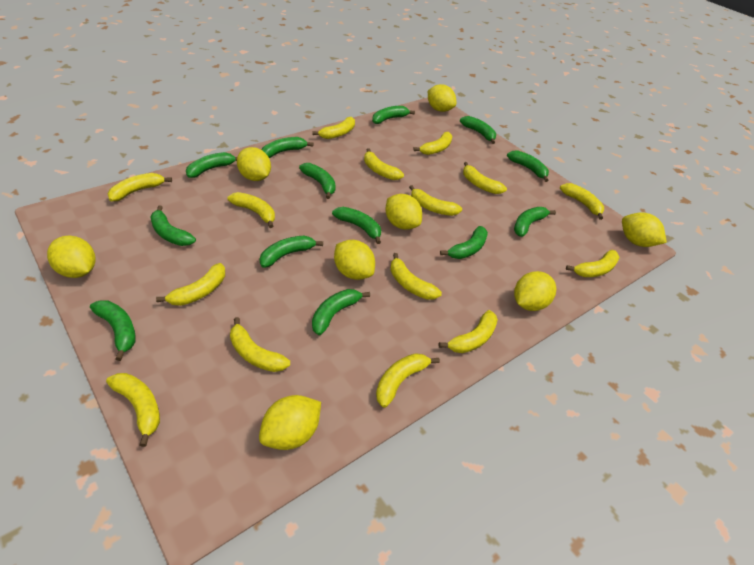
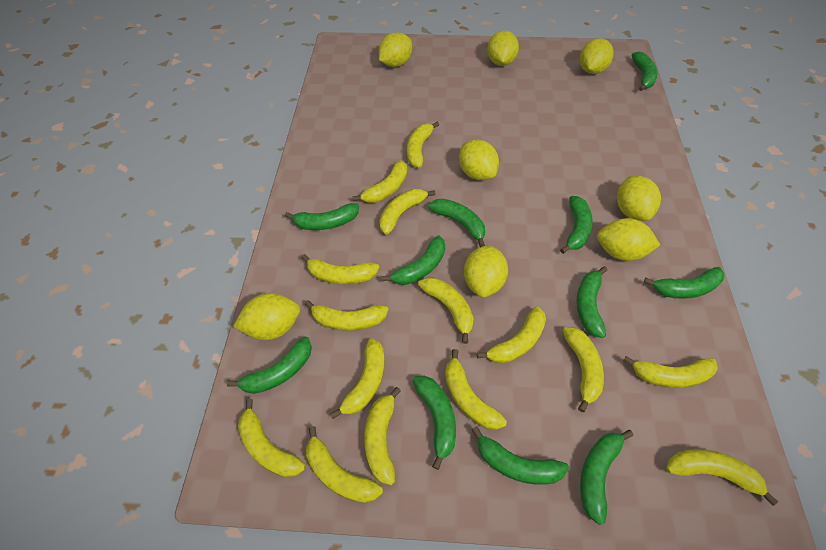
green banana: 13 -> 11

